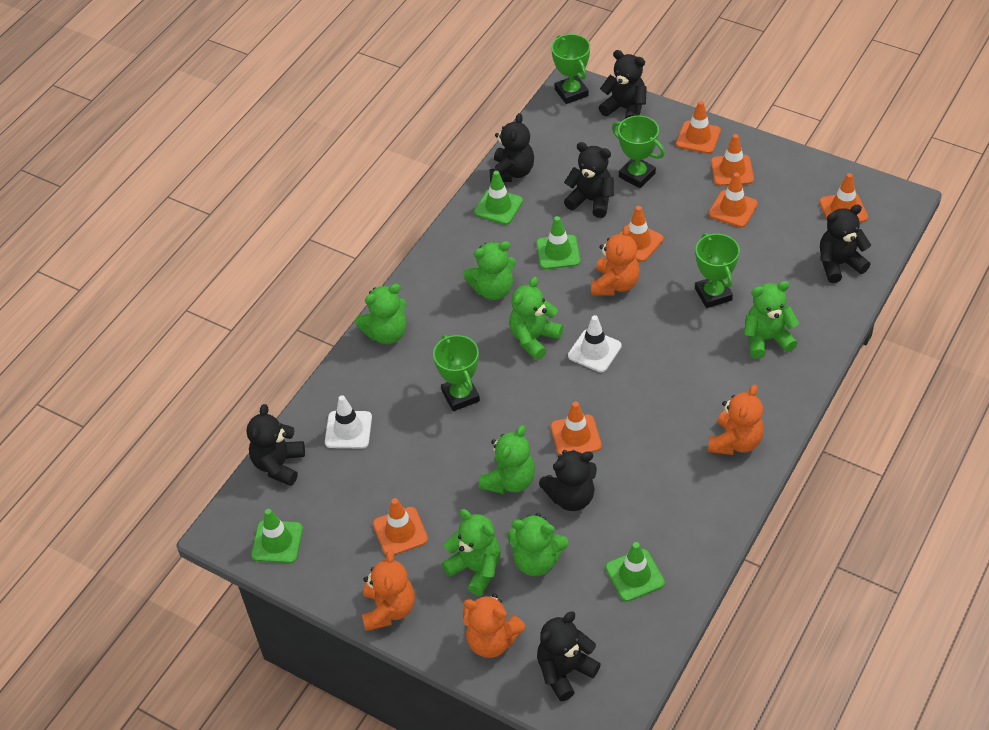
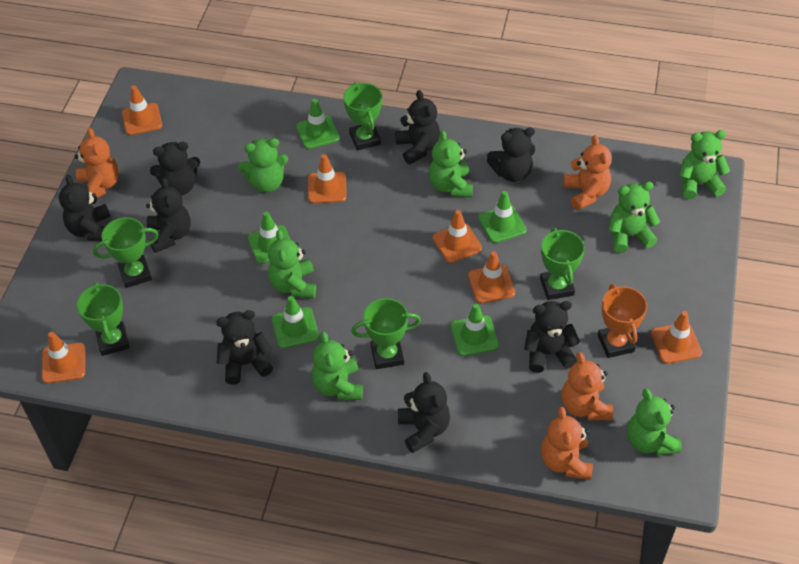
black teddy bear: 7 -> 8
green traffic cone: 4 -> 5
green trophy: 4 -> 5
orange traffic cone: 7 -> 6
orange trophy: 0 -> 1
white traffic cone: 2 -> 0

